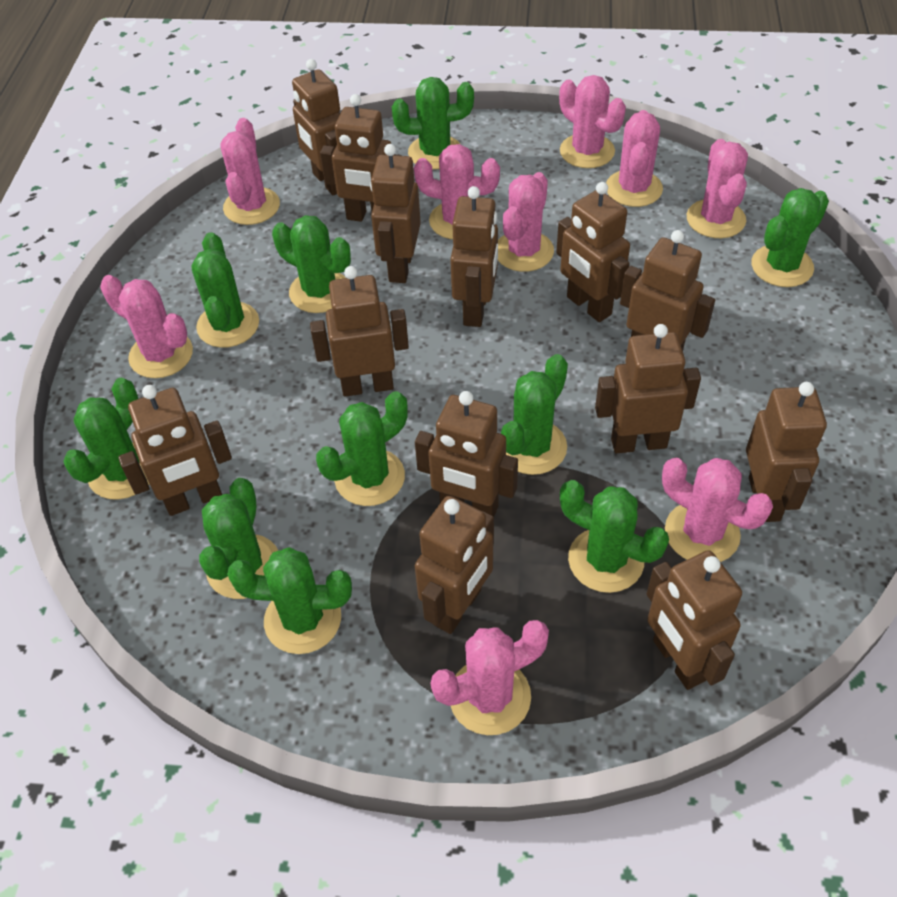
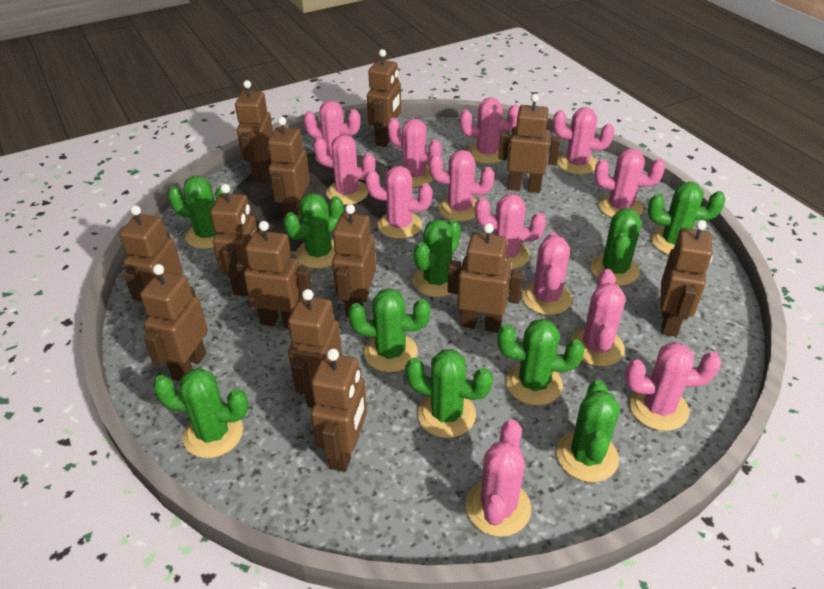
pink cactus: 9 -> 13

